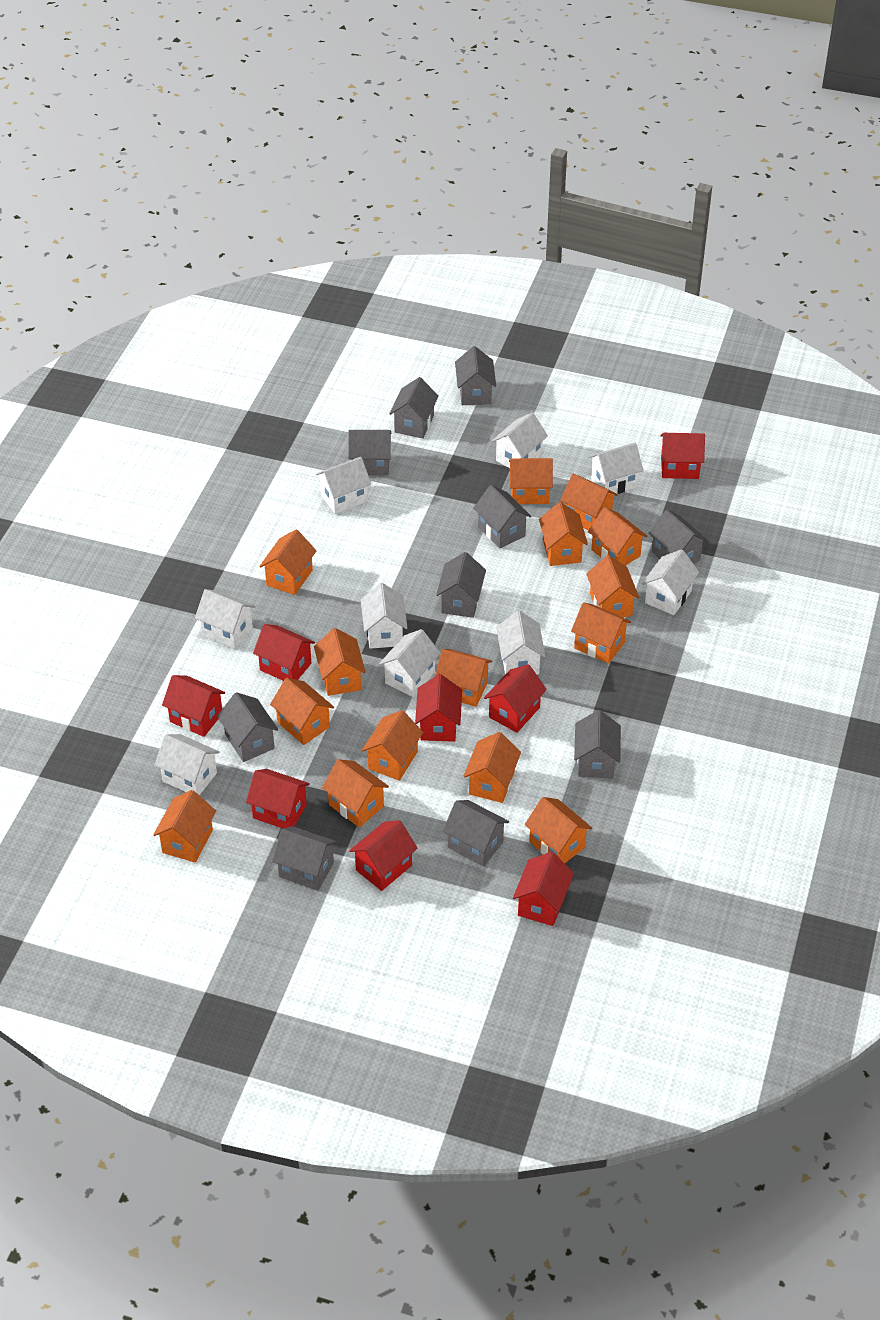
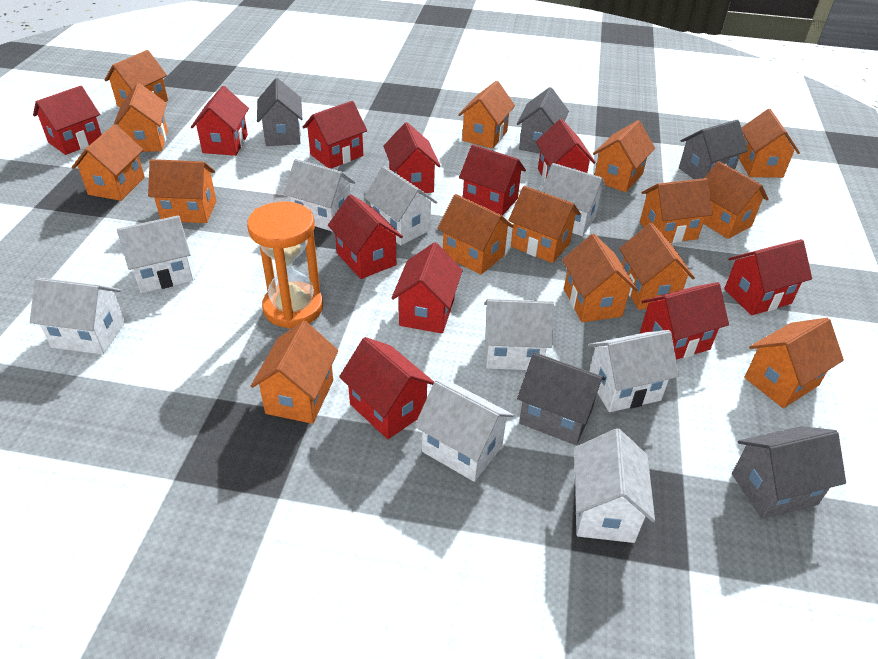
grey house: 10 -> 5
orange hourglass: 0 -> 1
red house: 8 -> 11

